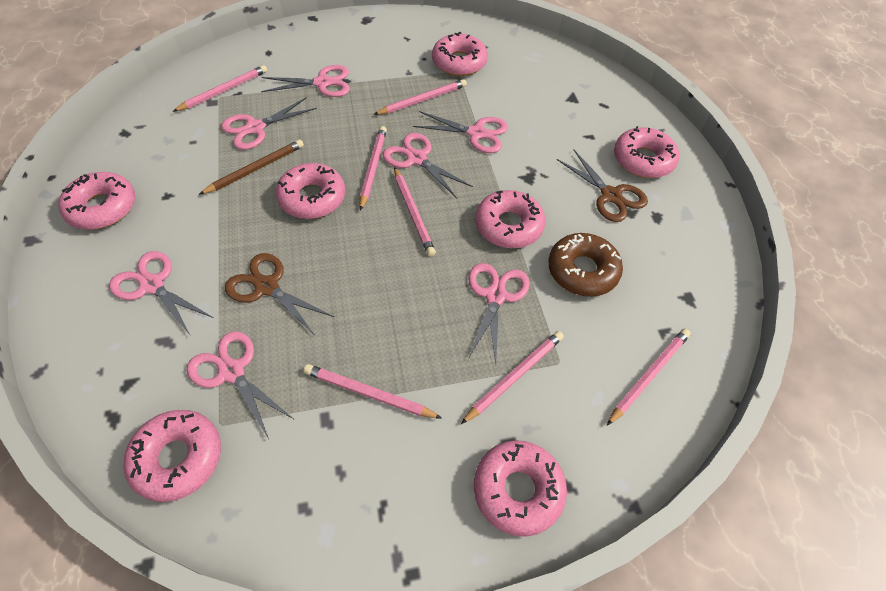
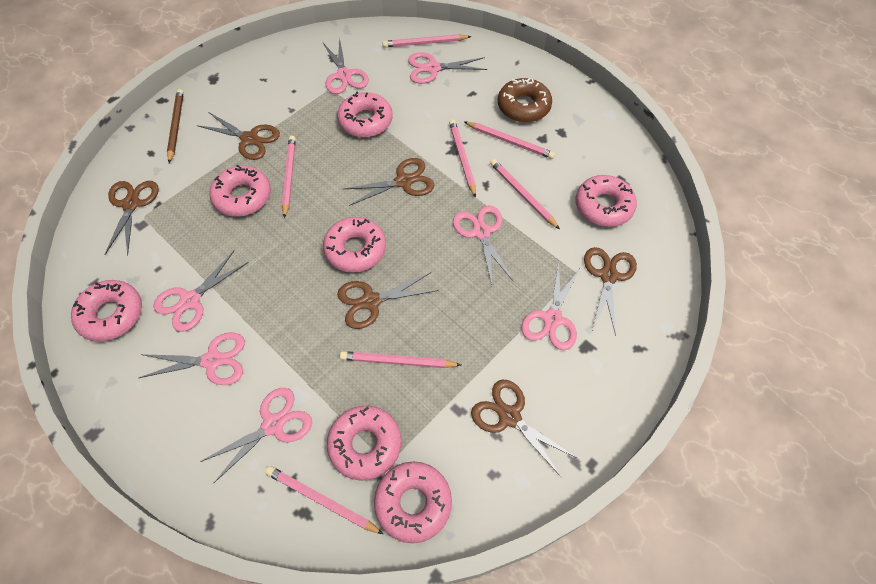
brown scissors: 2 -> 6

